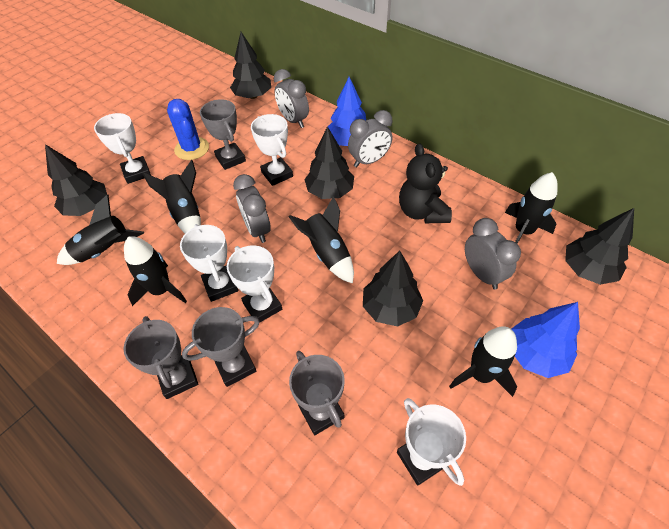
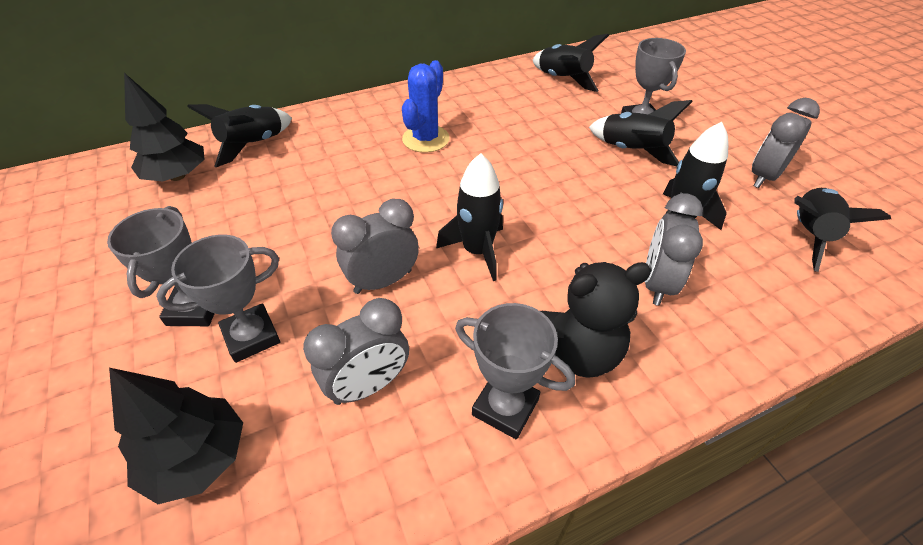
black tree: 5 -> 2
blue tree: 2 -> 0
white trophy: 5 -> 0

